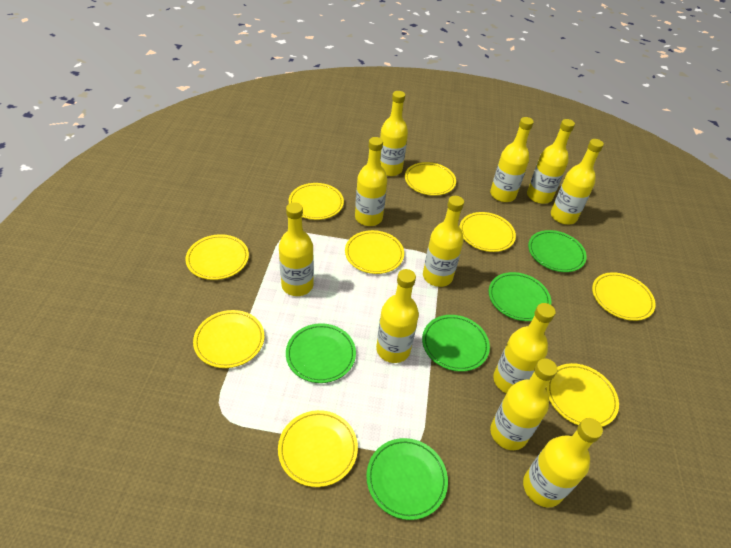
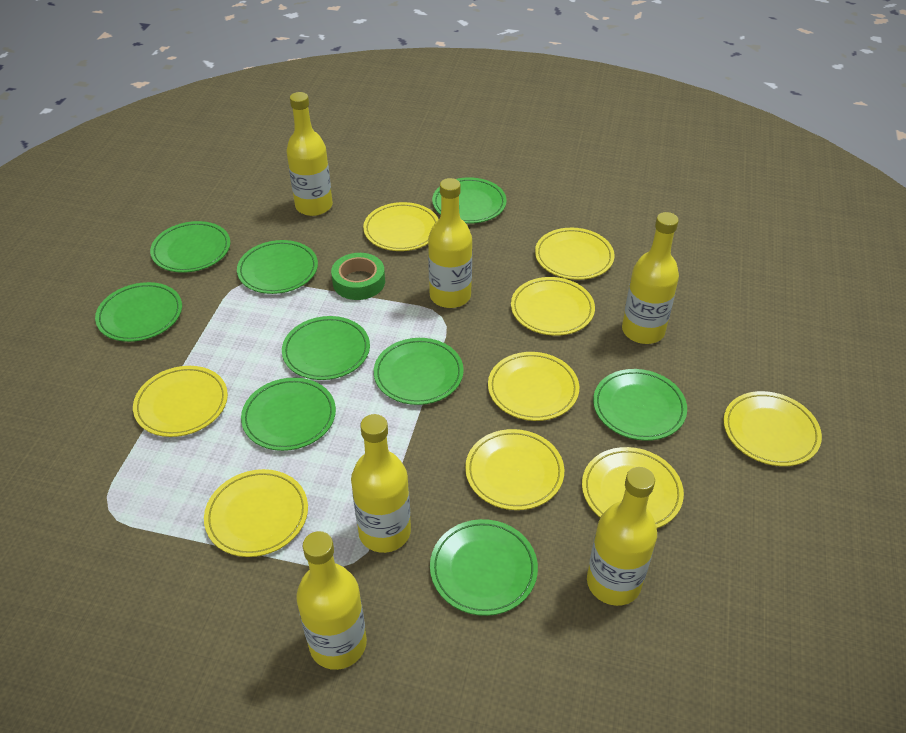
green plate: 5 -> 9
green tape: 0 -> 1
yellow bottle: 11 -> 6

